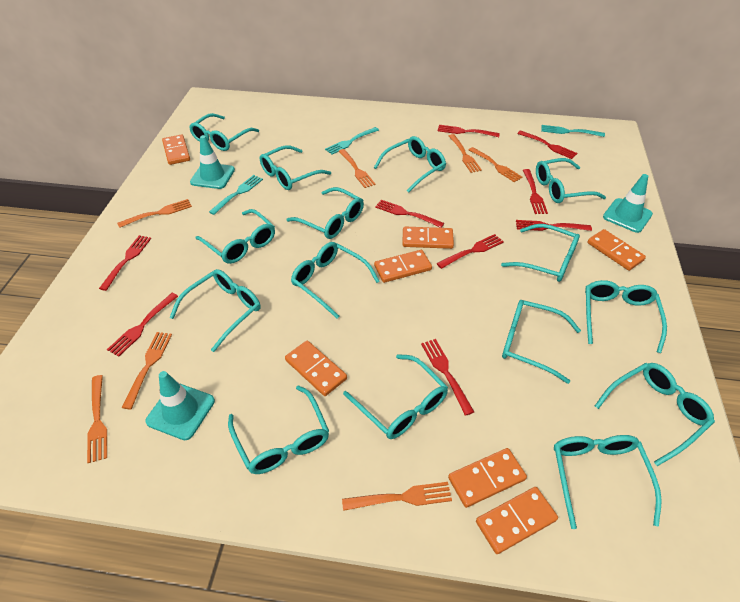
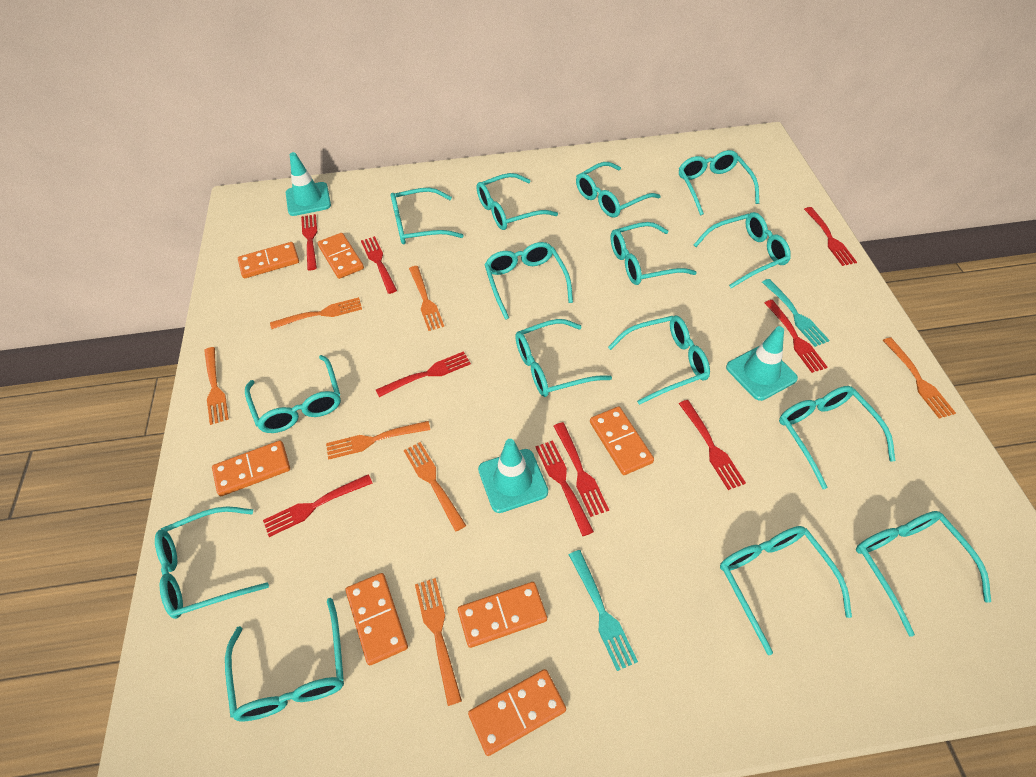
turquoise fork: 3 -> 2

